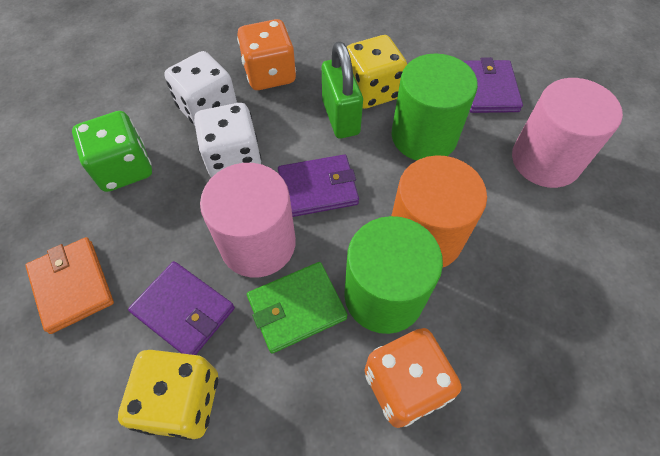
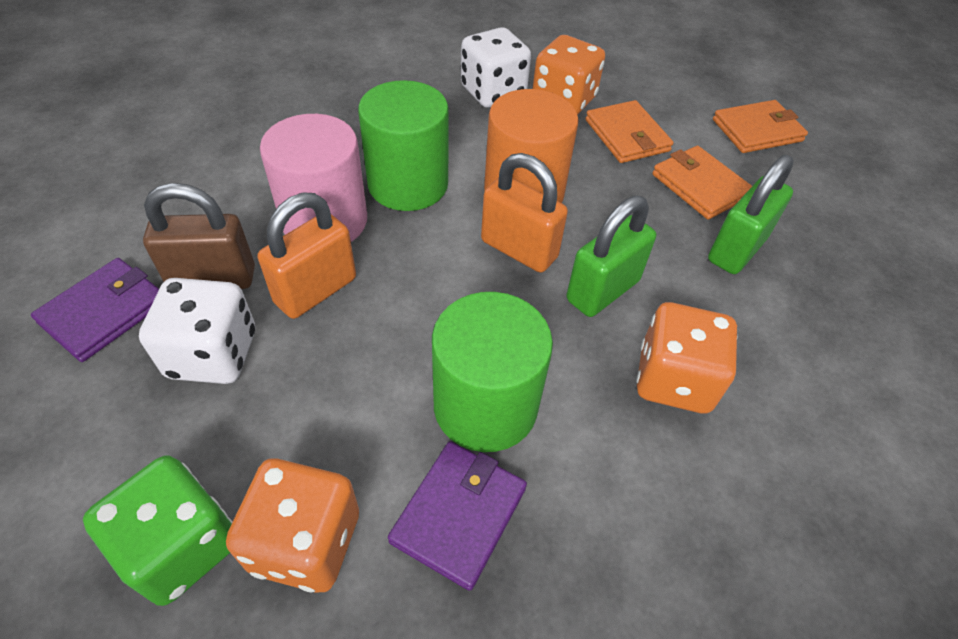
brown padlock: 0 -> 1
green padlock: 1 -> 2
green wallet: 1 -> 0
orange dice: 2 -> 3
orange padlock: 0 -> 2
orange wallet: 1 -> 3
pink cylinder: 2 -> 1
purple wallet: 3 -> 2
yellow dice: 2 -> 0

